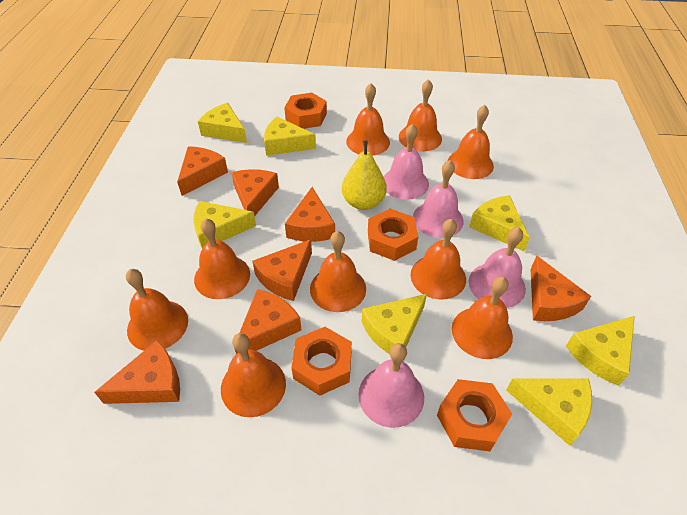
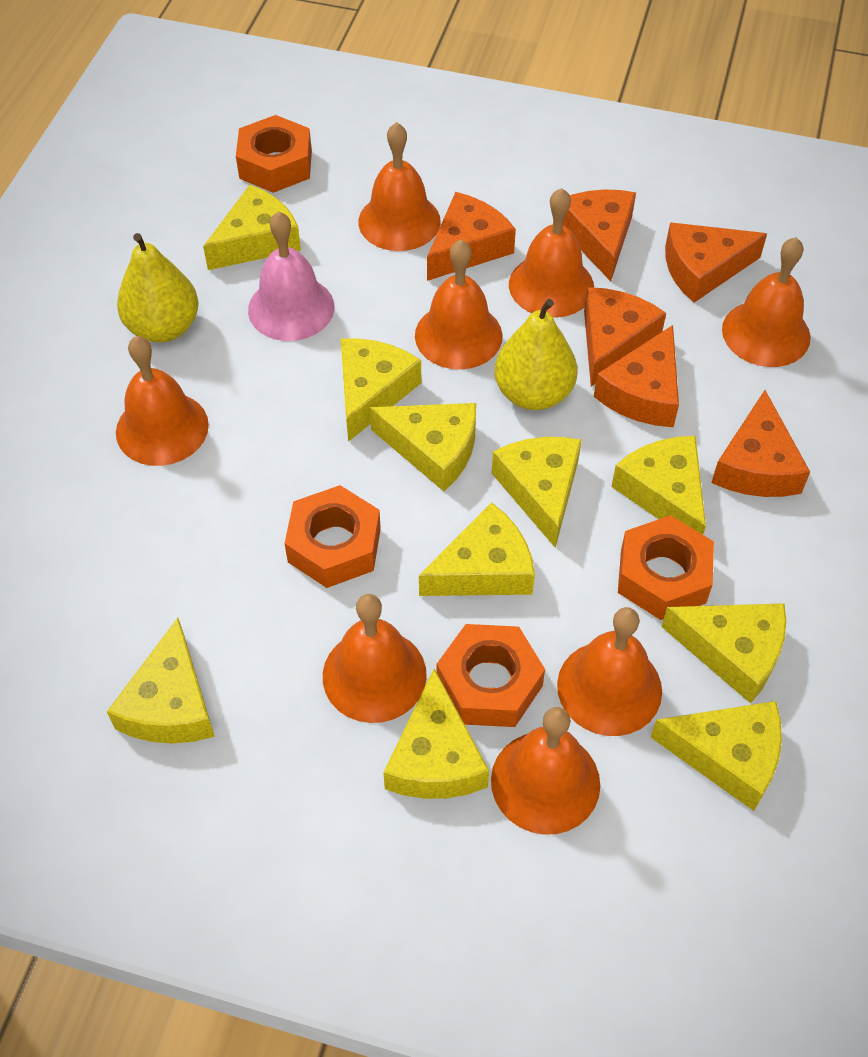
orange bell: 9 -> 8
orange cheese: 7 -> 6
pink bell: 4 -> 1
yellow cheese: 7 -> 10
yellow pear: 1 -> 2

